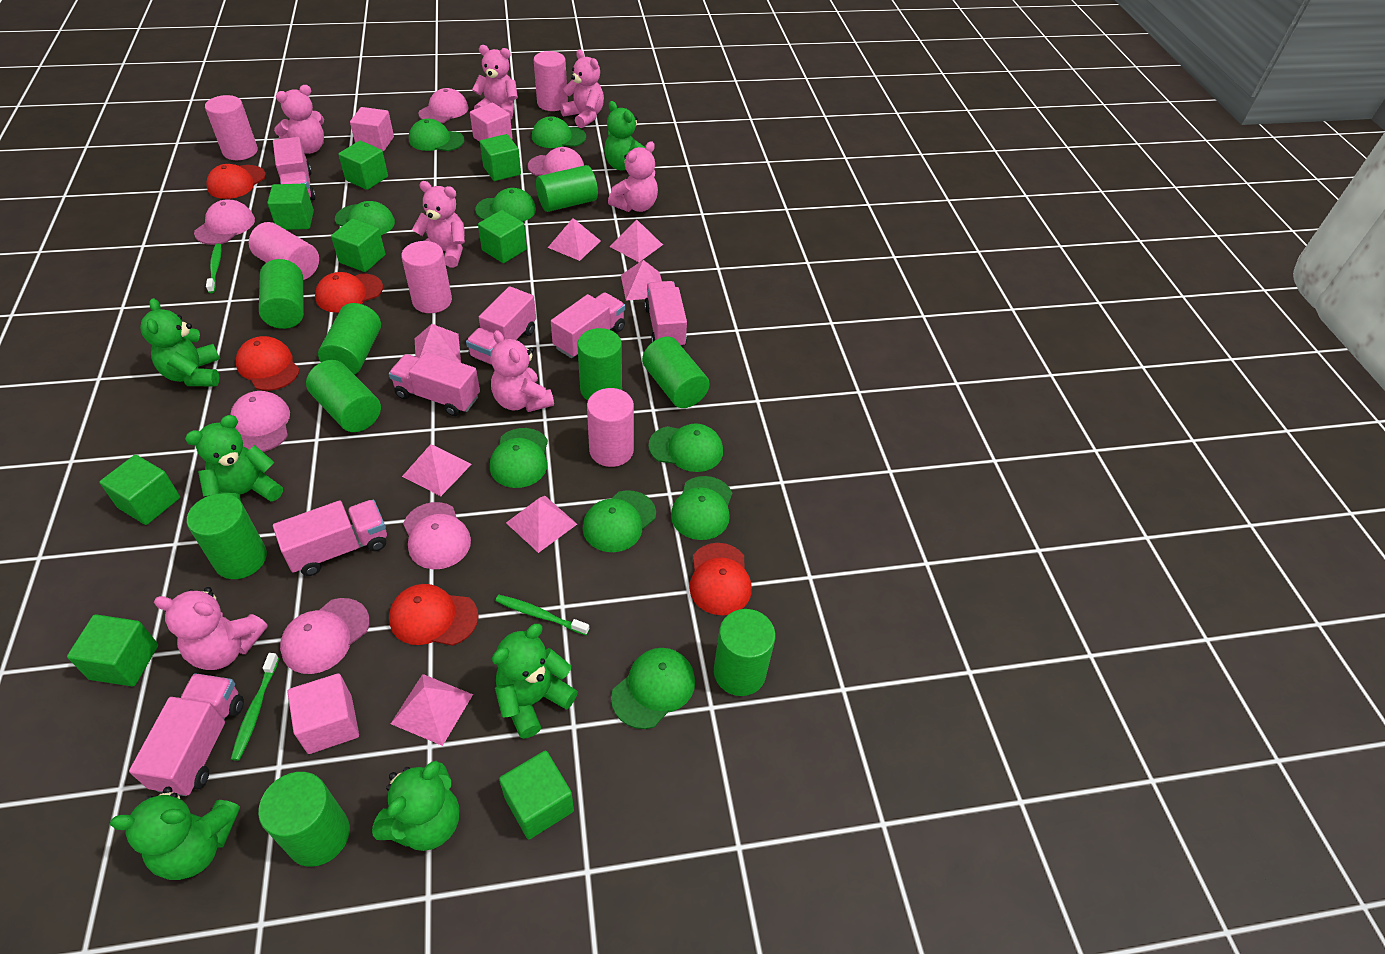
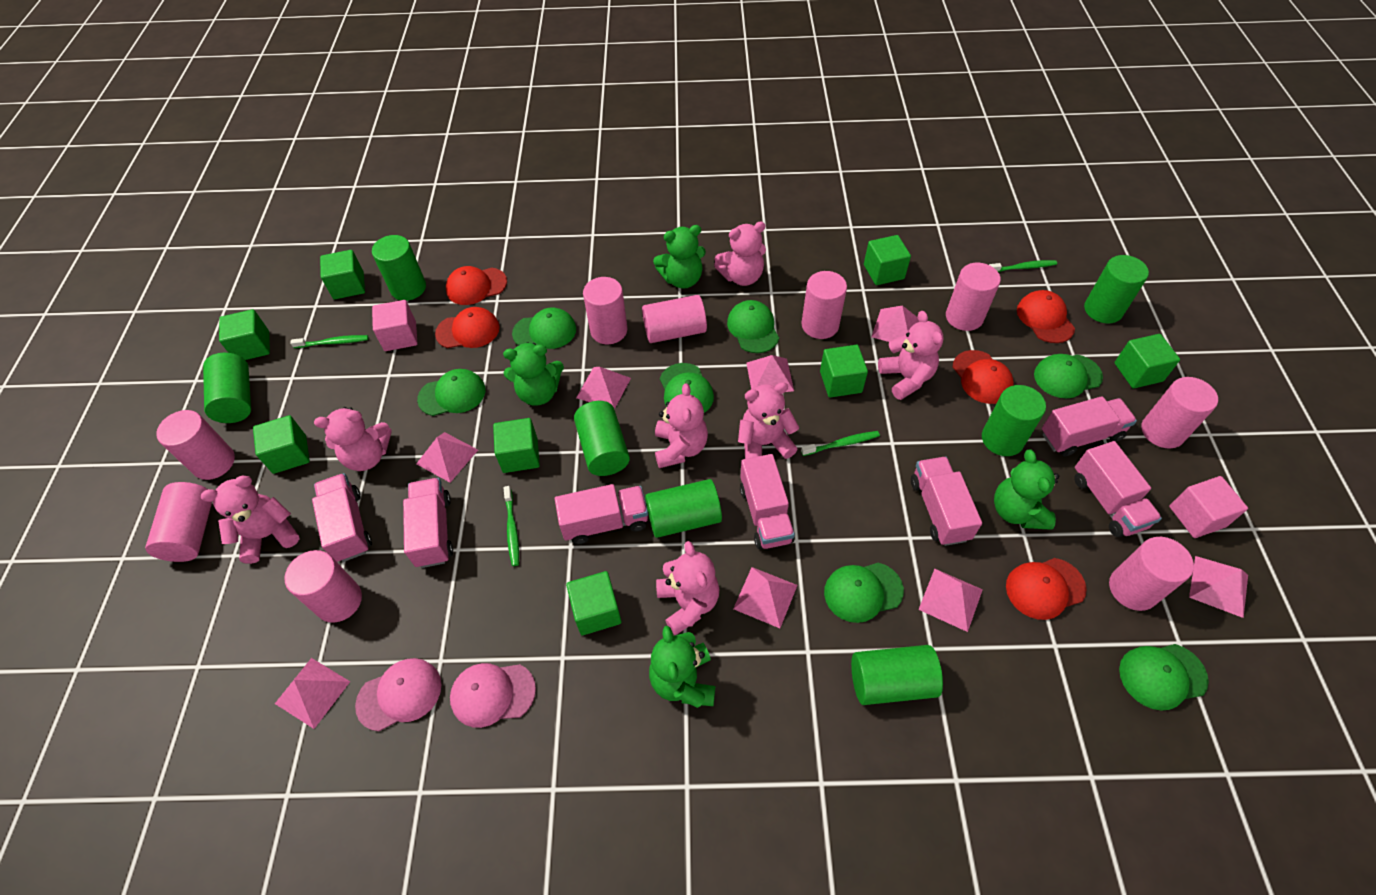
green cap: 9 -> 7
green cylinder: 9 -> 7
green teddy bear: 6 -> 4
green toothbrush: 3 -> 4
pink cap: 6 -> 2
pink cube: 3 -> 2
pink cylinder: 5 -> 9
pink pyramid: 7 -> 8

